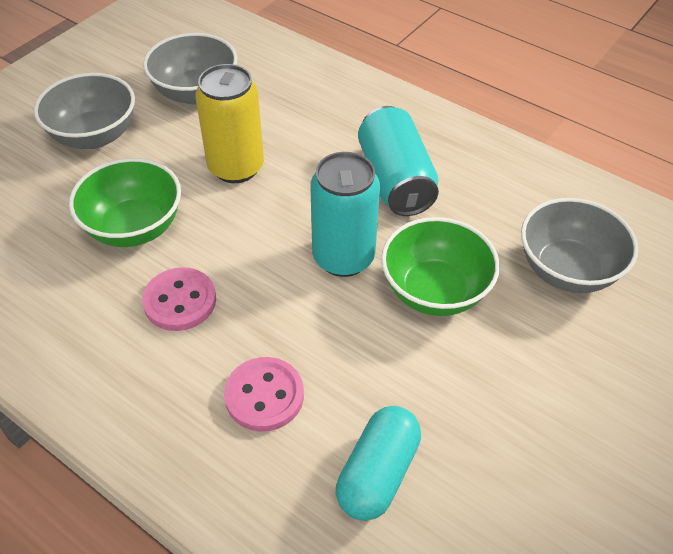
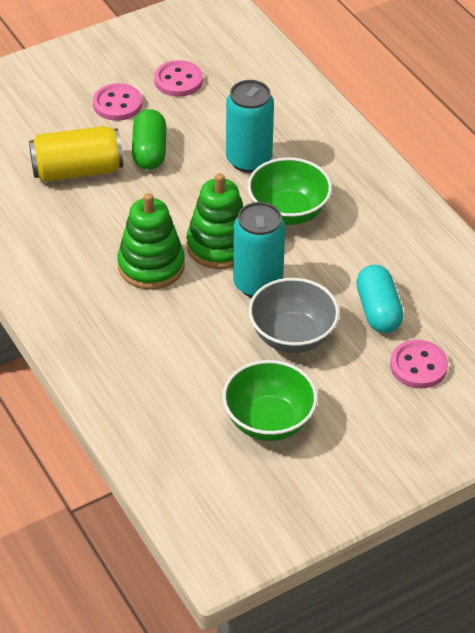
green capsule: 0 -> 1
green stacking toy: 0 -> 2
grey bowl: 3 -> 1
pink button: 2 -> 3

